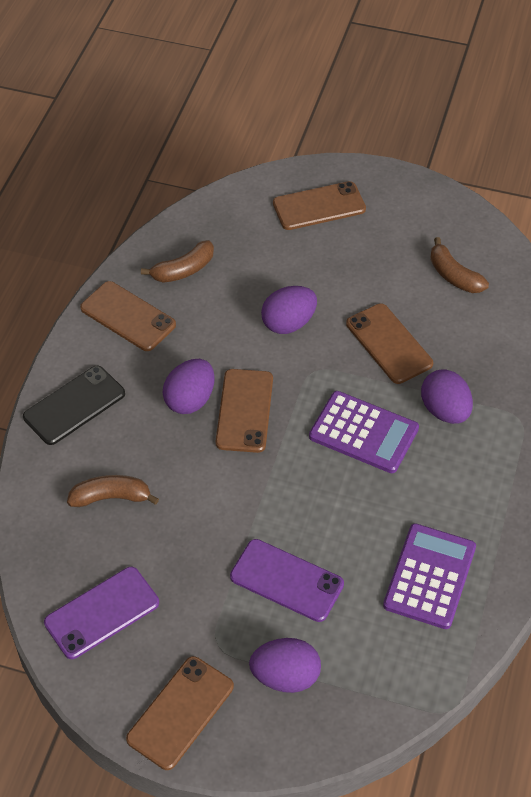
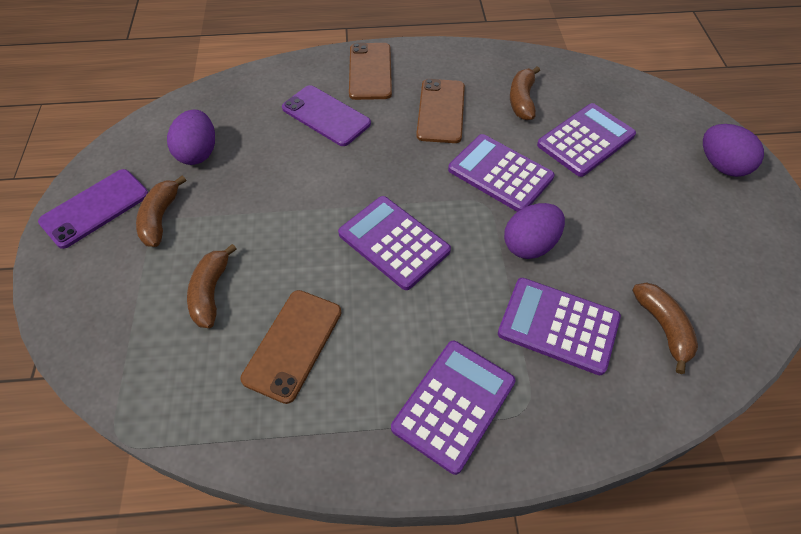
black phone: 1 -> 0
brown banana: 3 -> 4
brown phone: 5 -> 3
purple calculator: 2 -> 5
purple egg: 4 -> 3

